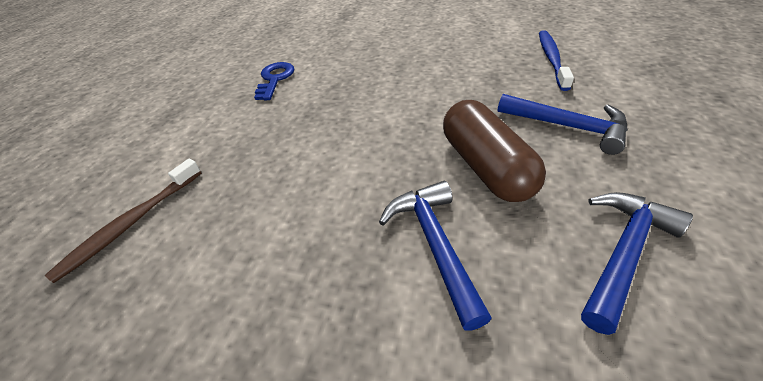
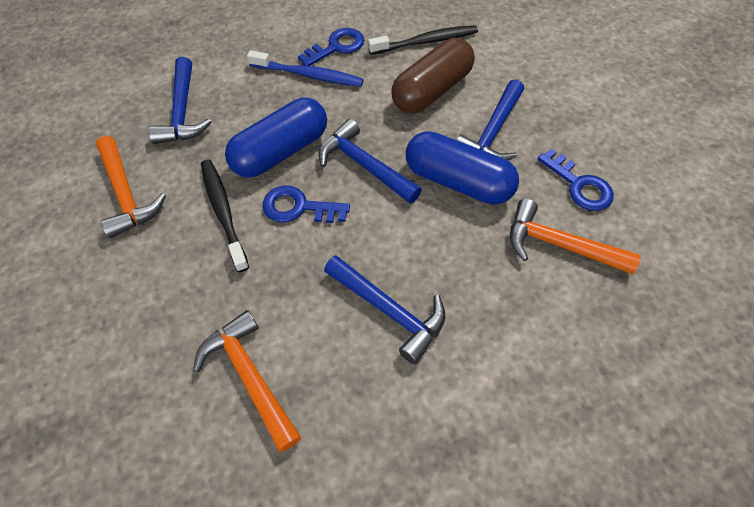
black toothbrush: 0 -> 2
blue capsule: 0 -> 2
blue hammer: 3 -> 4
blue key: 1 -> 3
brown toothbrush: 1 -> 0
orange hammer: 0 -> 3

